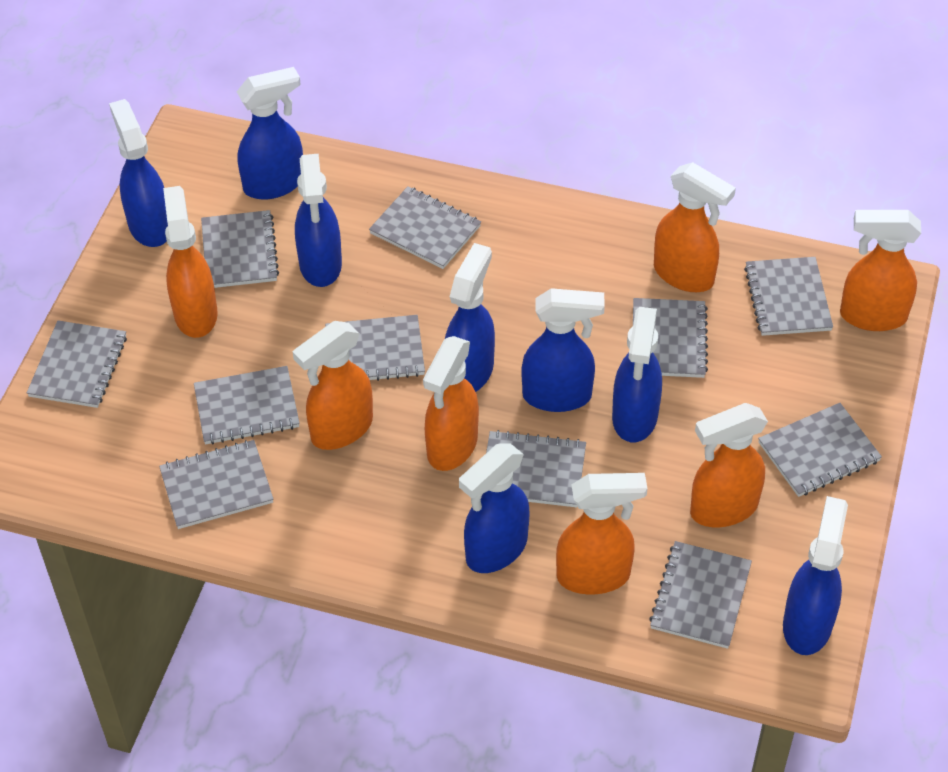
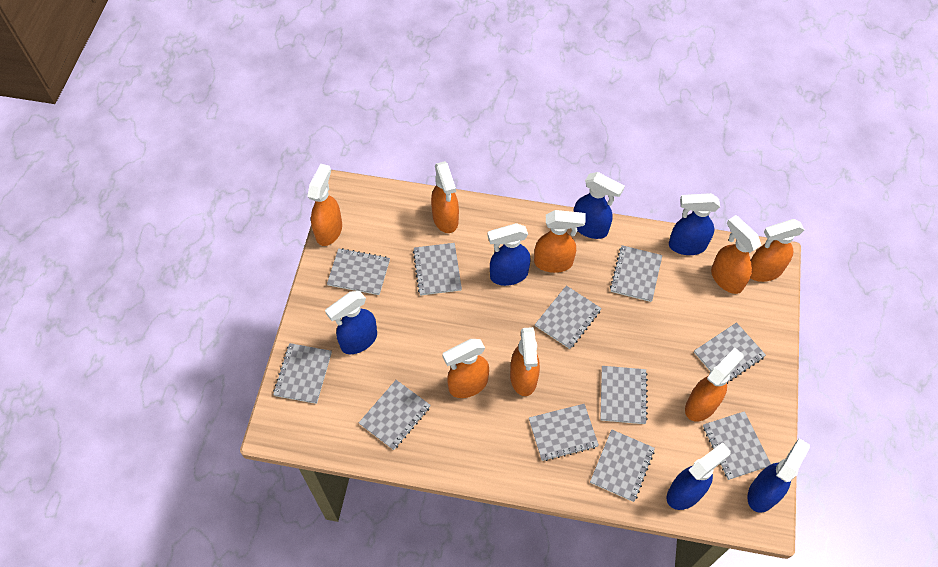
blue spray bottle: 8 -> 6
orange spray bottle: 7 -> 8

